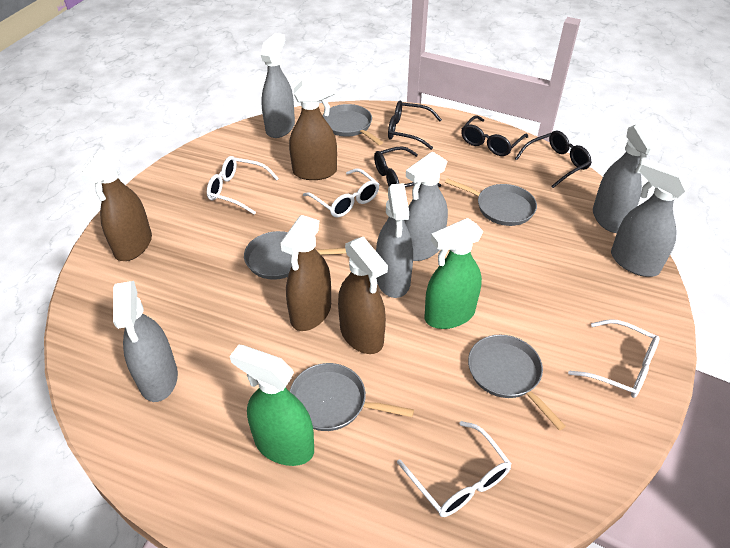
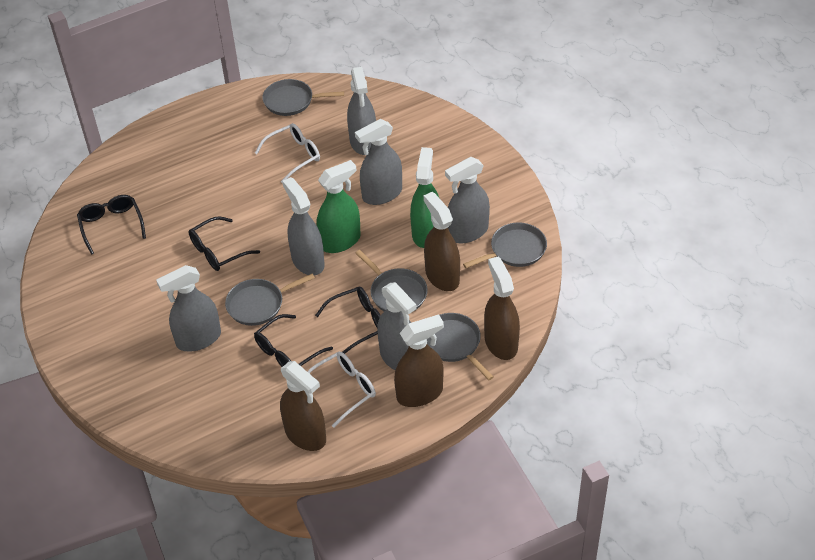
white glasses: 4 -> 2

